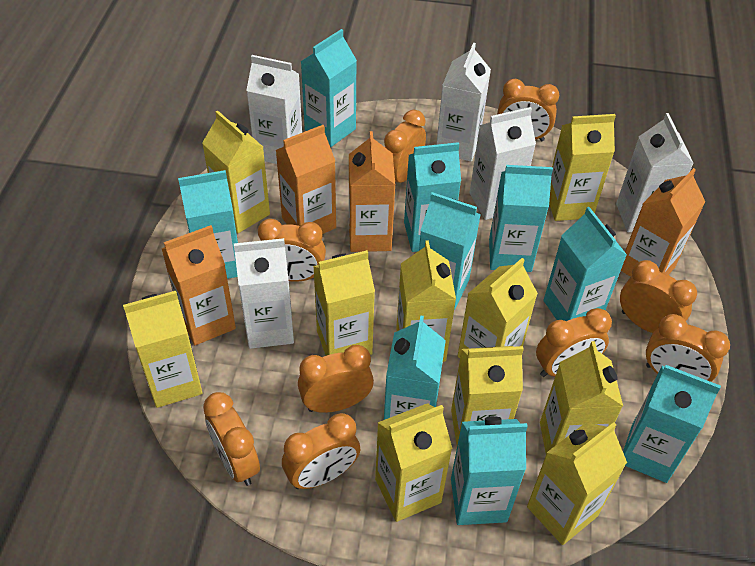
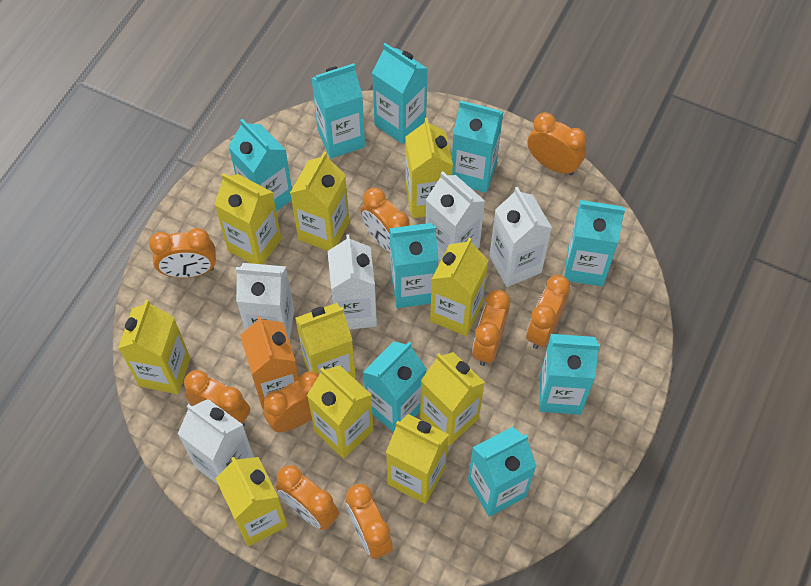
orange carton: 4 -> 1

